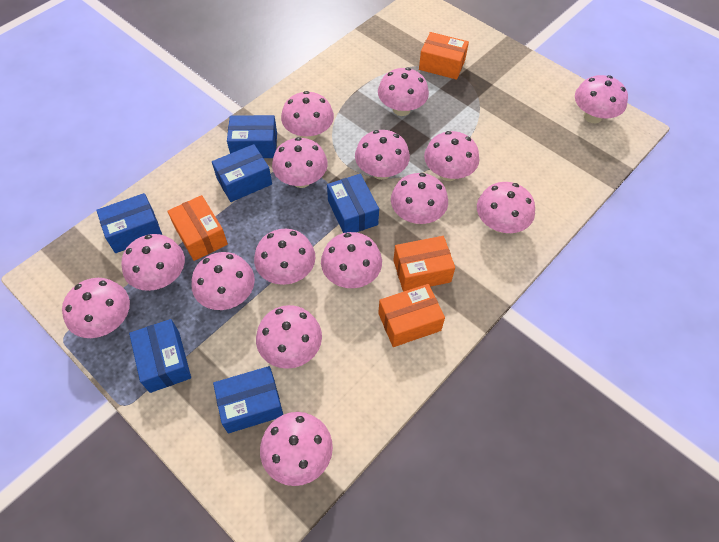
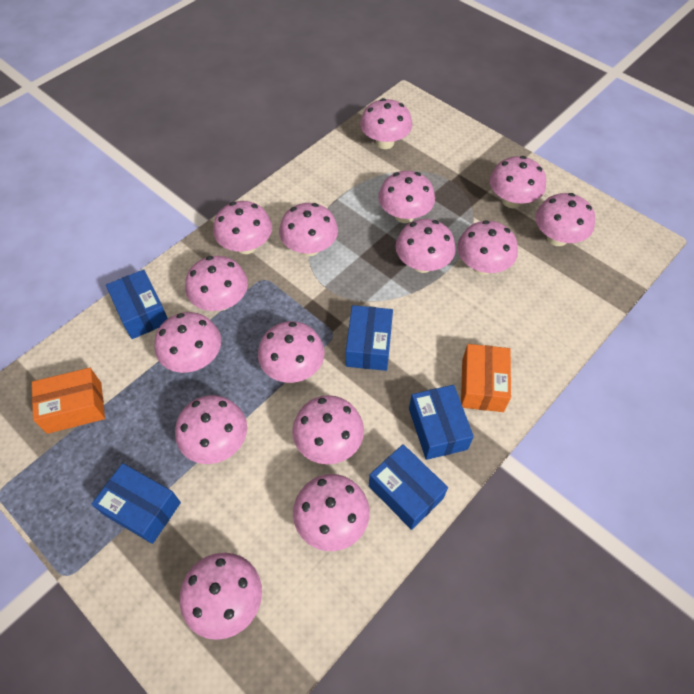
blue box: 6 -> 5
orange box: 4 -> 2

